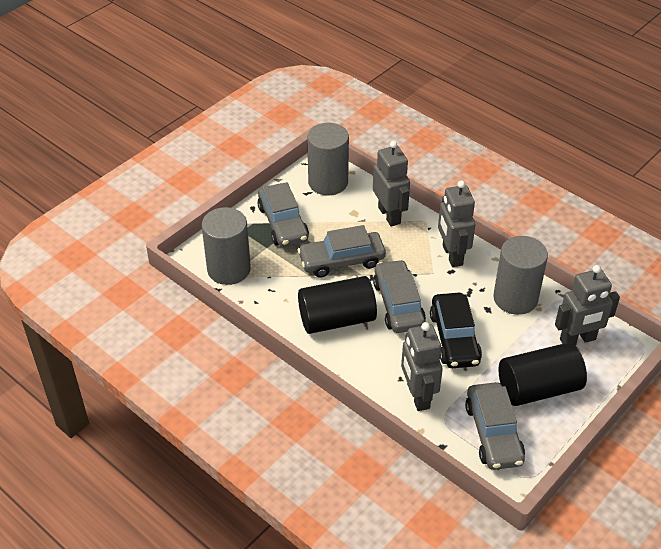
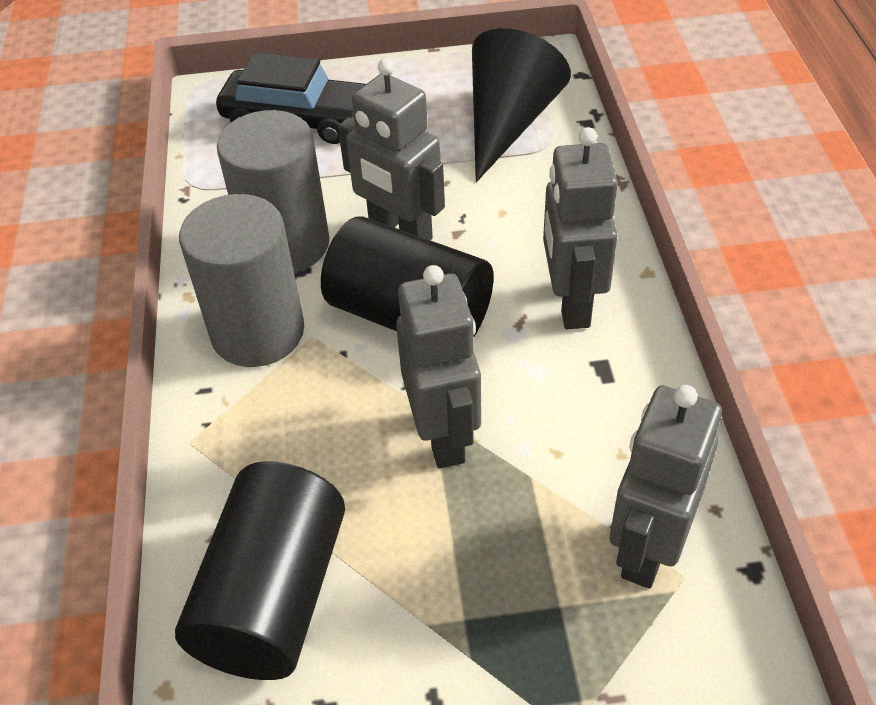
black cone: 0 -> 1
grey car: 4 -> 0
grey cylinder: 3 -> 2

